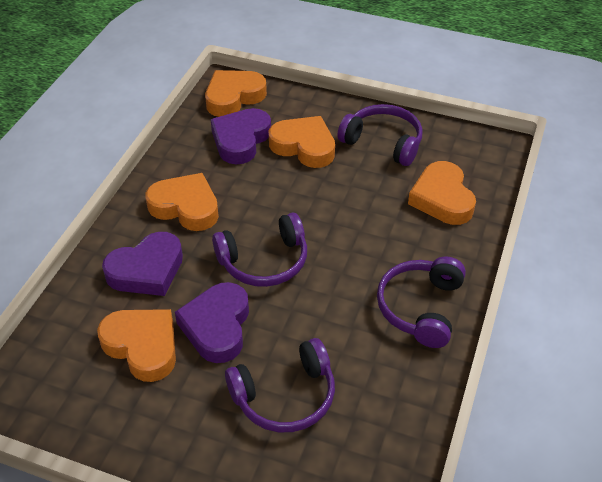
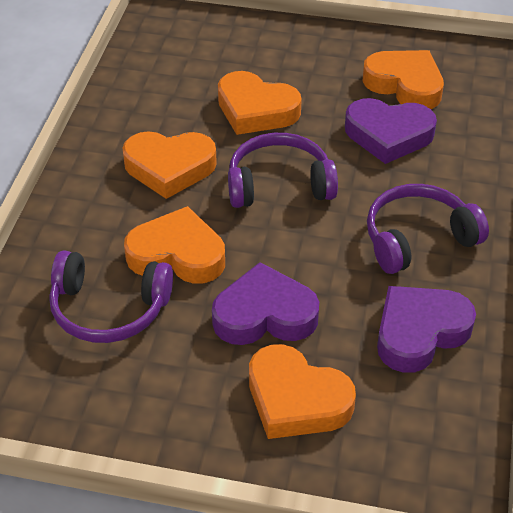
purple headphones: 4 -> 3

